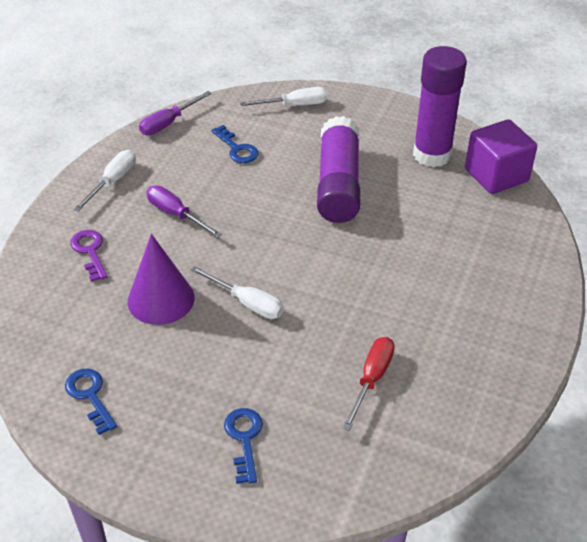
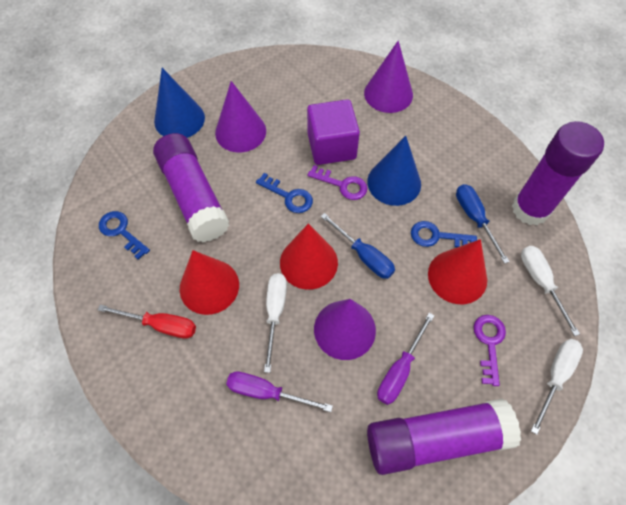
blue cone: 0 -> 2
blue screwdriver: 0 -> 2
purple cone: 1 -> 3
purple glue stick: 2 -> 3
purple key: 1 -> 2
red cone: 0 -> 3

